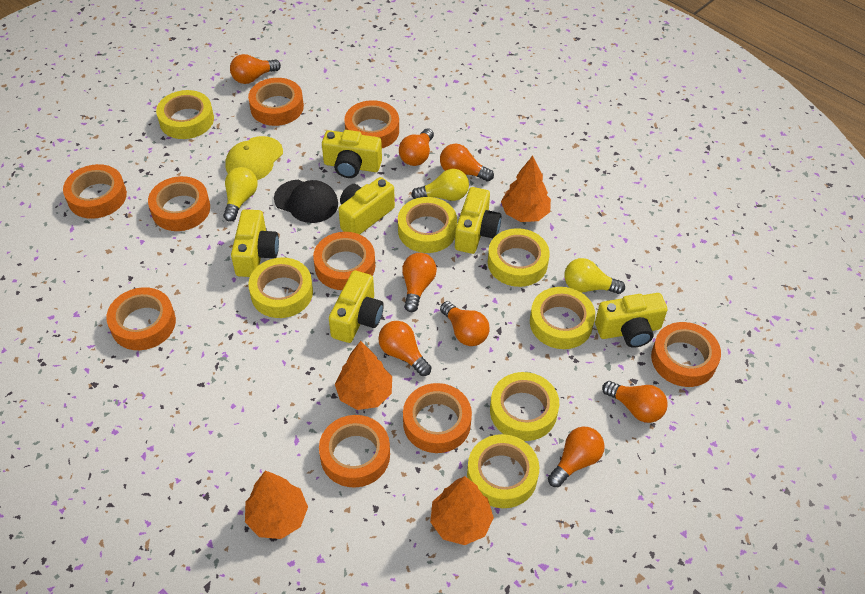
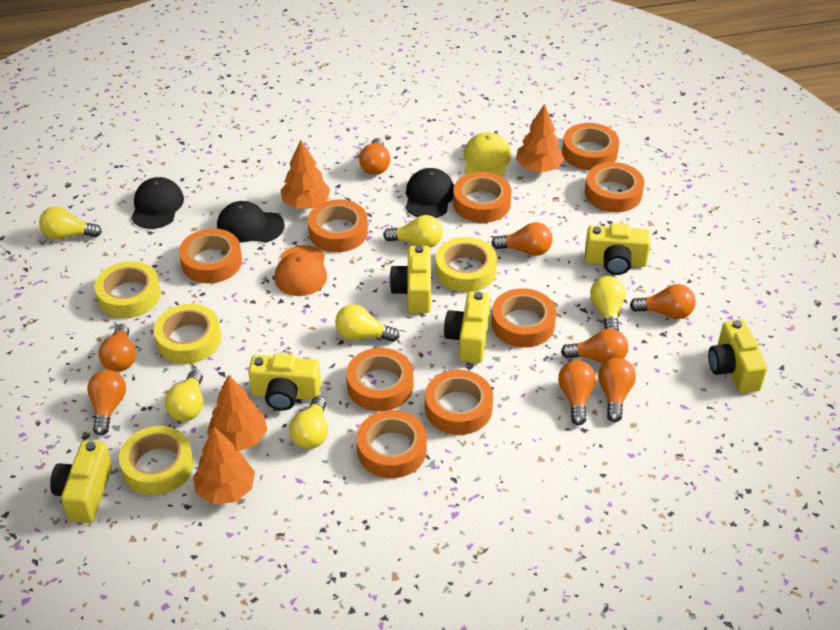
black cap: 1 -> 3
orange cap: 0 -> 1
yellow light bulb: 3 -> 6
yellow tape: 7 -> 4

